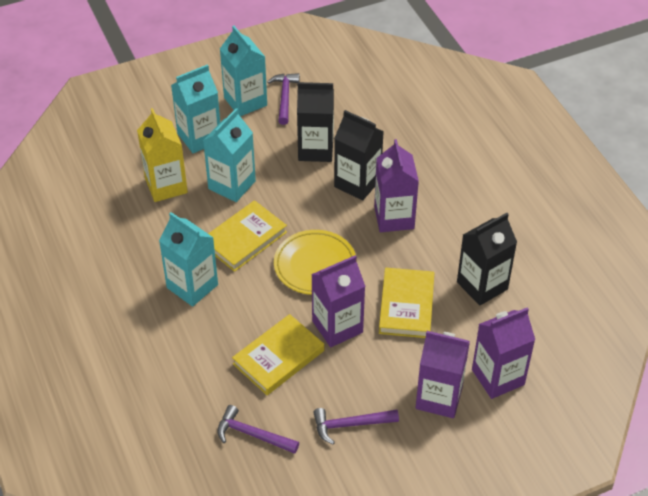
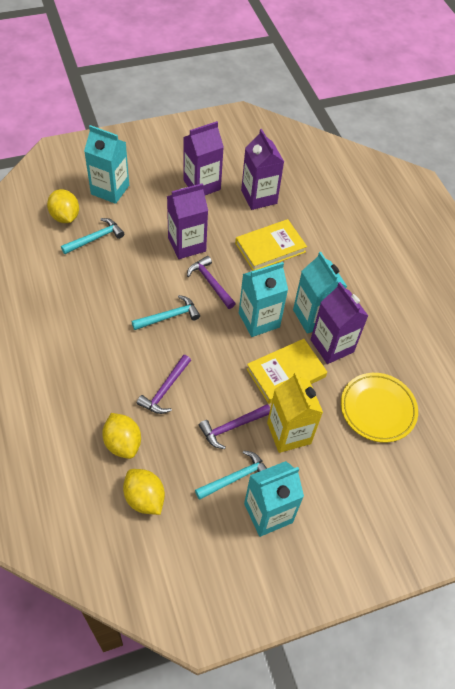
black carton: 3 -> 0
turquoise hammer: 0 -> 3
yellow book: 3 -> 2
yellow lemon: 0 -> 3

